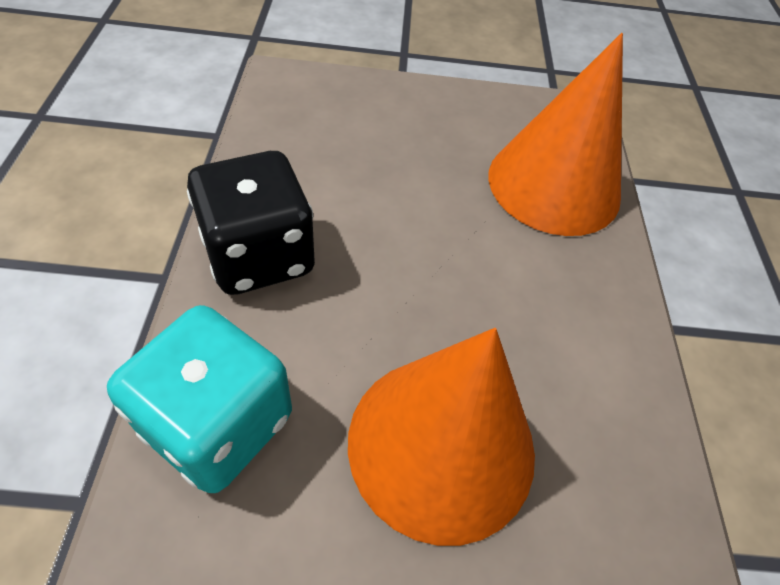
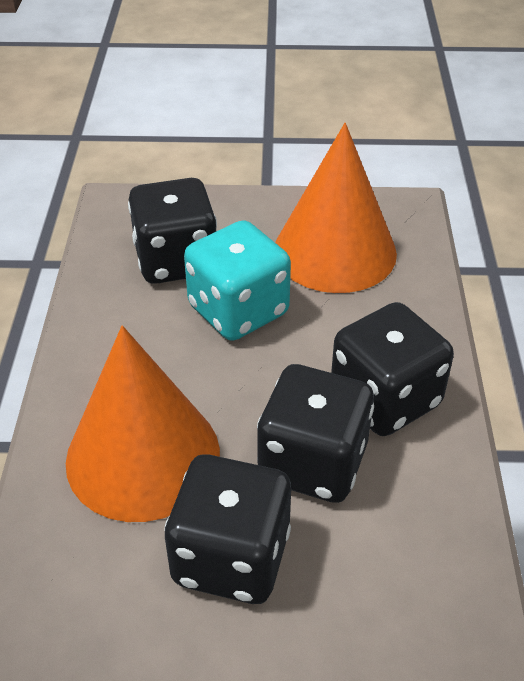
black dice: 1 -> 4

